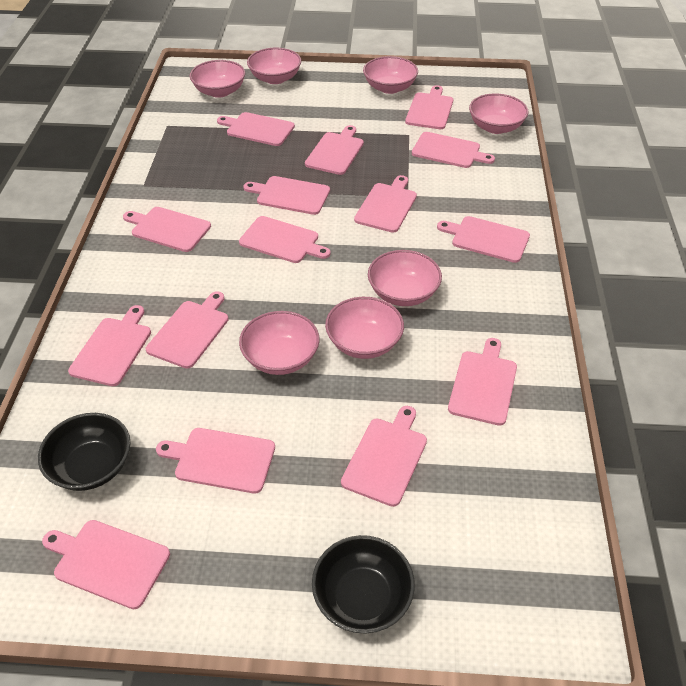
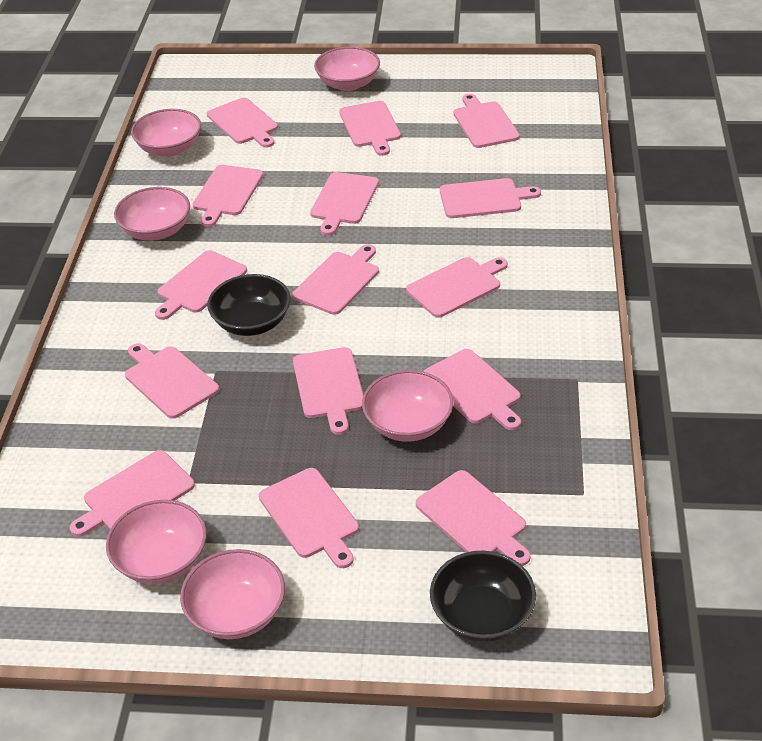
pink bowl: 7 -> 6

